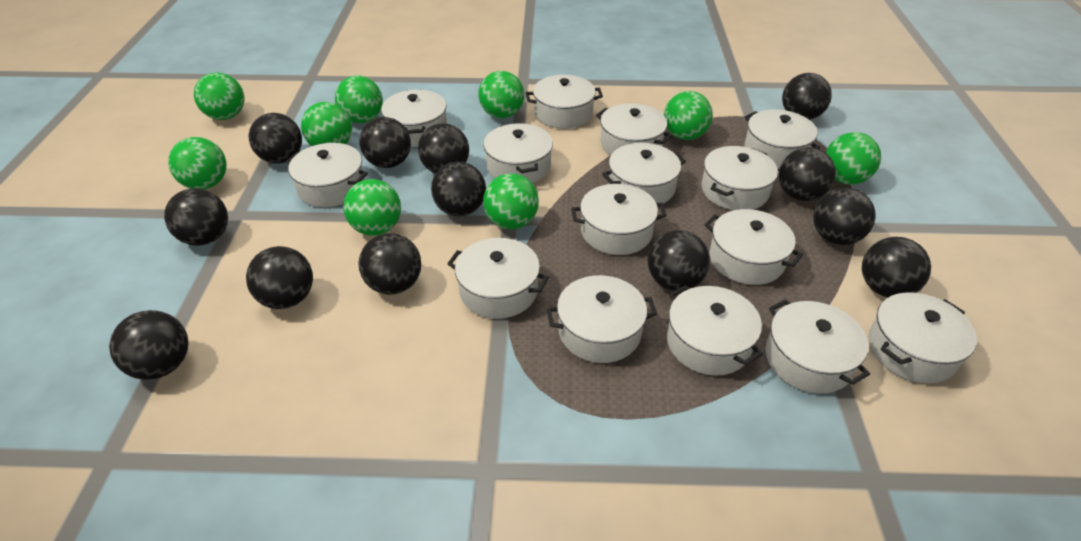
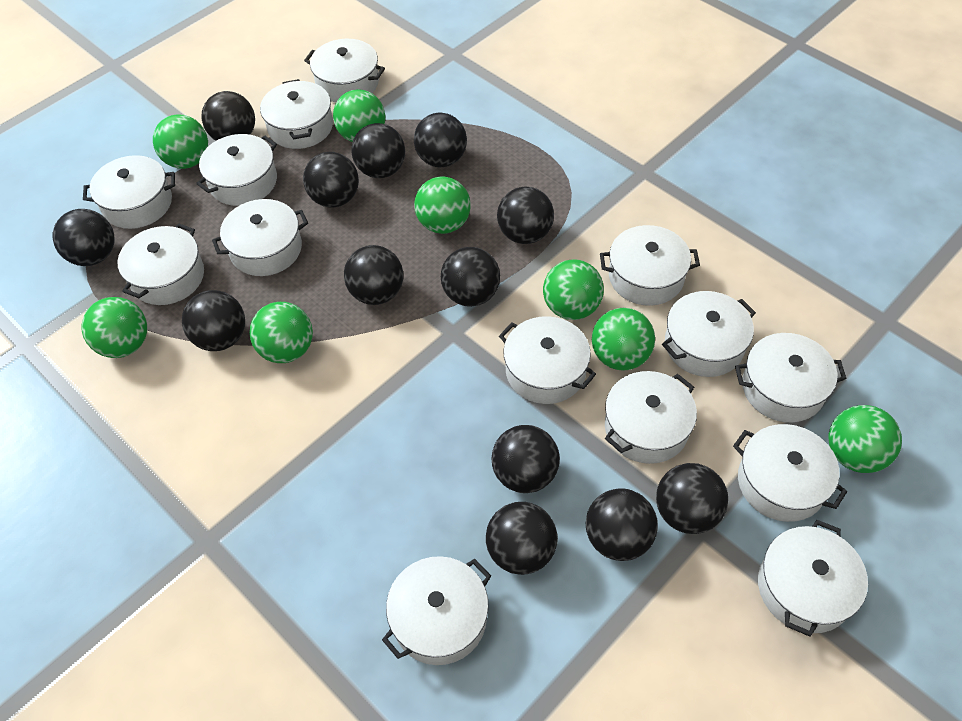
green ball: 9 -> 8
white pot: 15 -> 14

